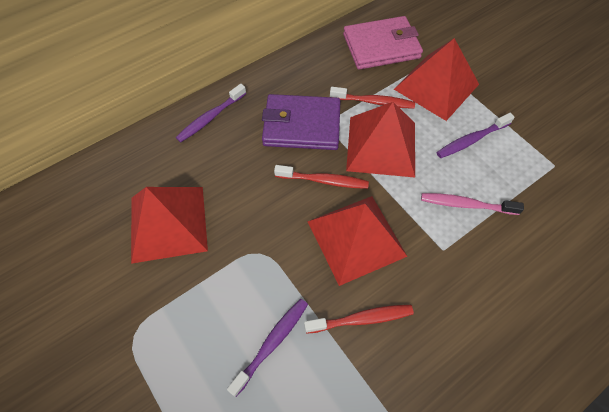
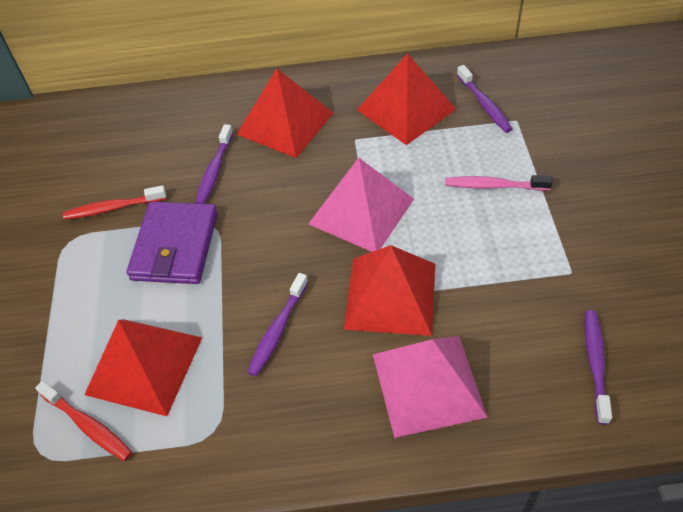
pink pyramid: 0 -> 2
pink wallet: 1 -> 0
purple toothbrush: 3 -> 4
red toothbrush: 3 -> 2

